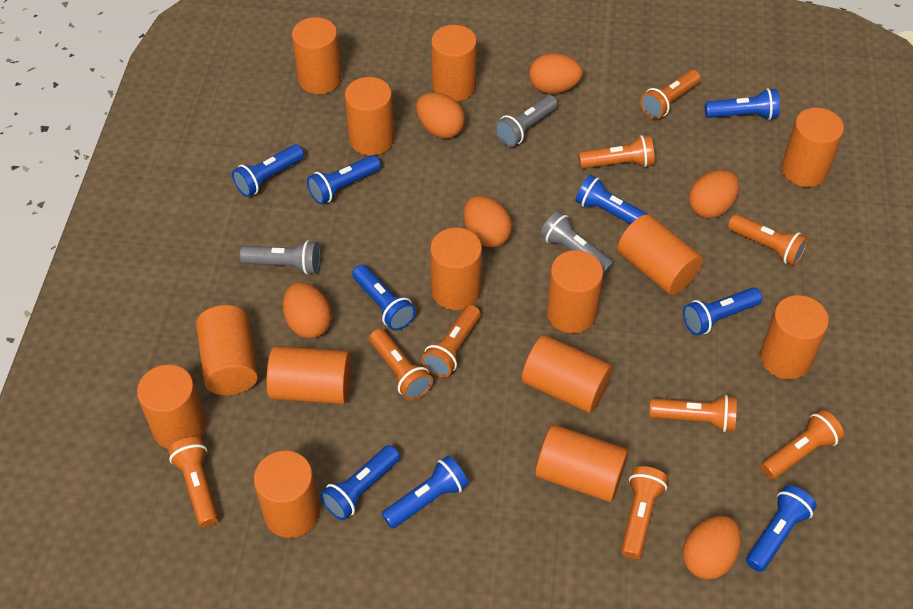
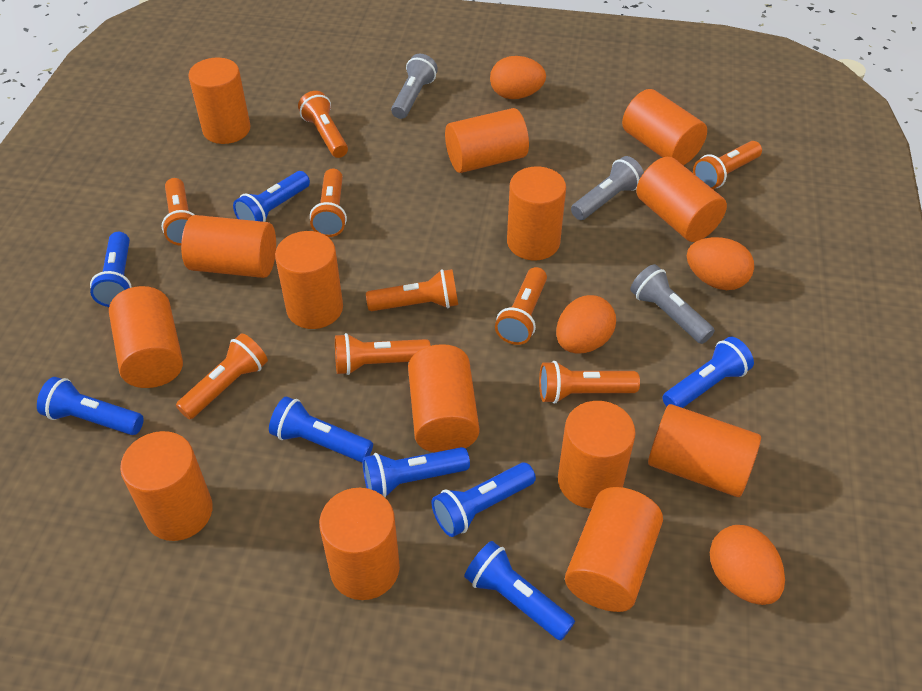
blue flashlight: 9 -> 8
orange egg: 6 -> 4

